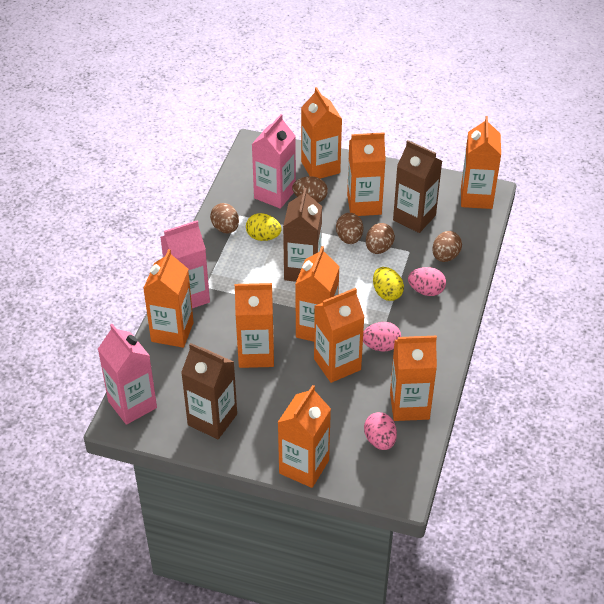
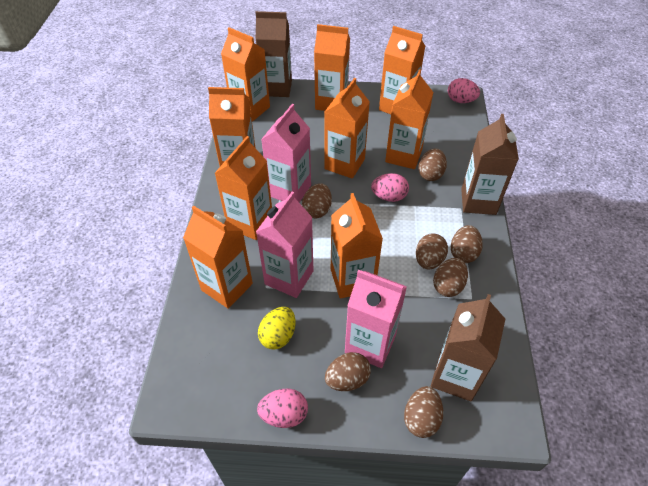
brown egg: 5 -> 7
yellow egg: 2 -> 1

